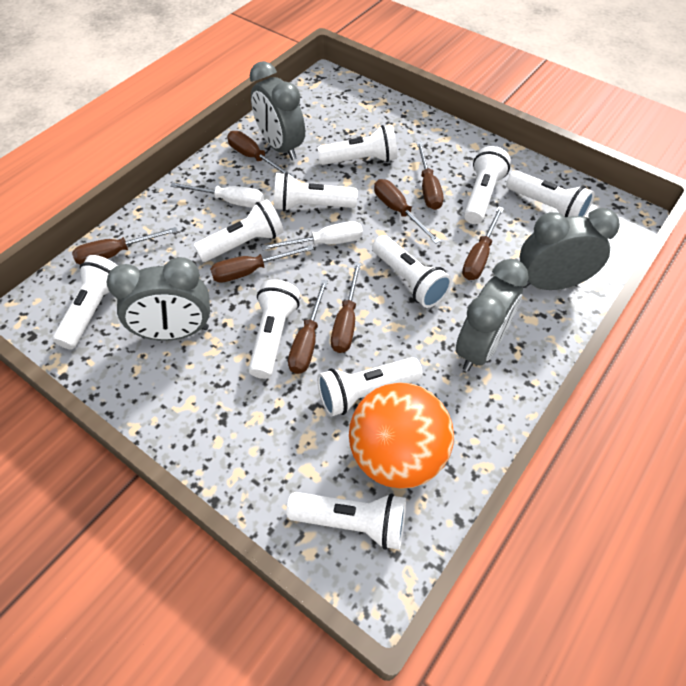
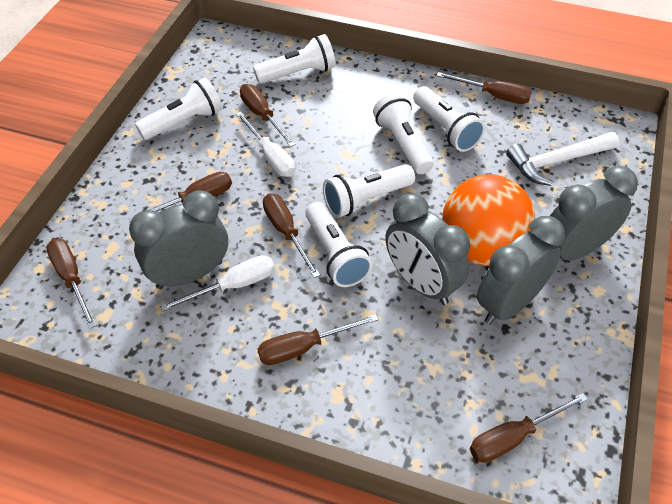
brown screwdriver: 8 -> 7
white flashlight: 10 -> 6
white hammer: 0 -> 1

